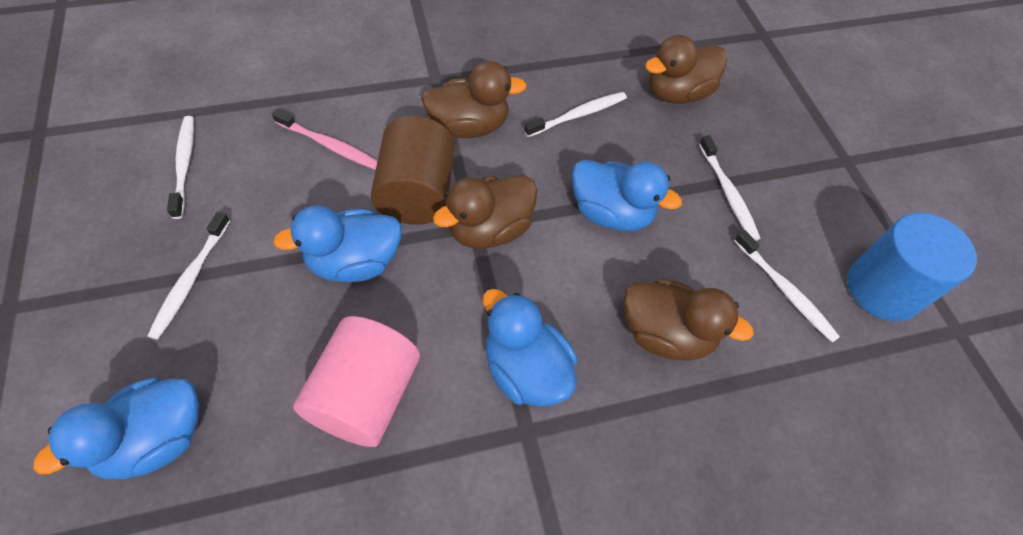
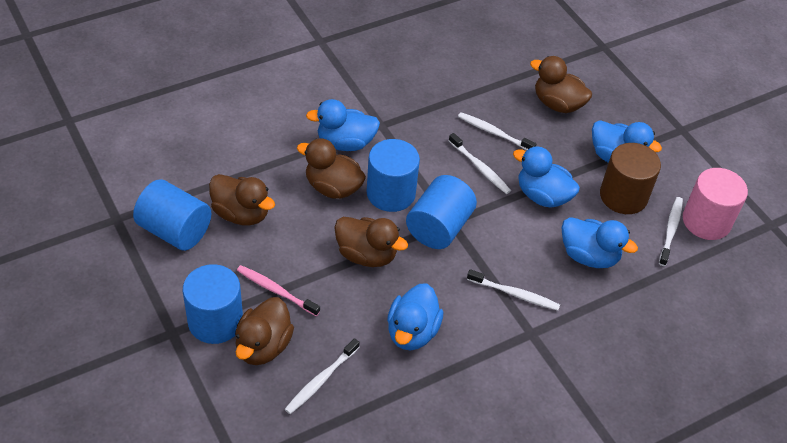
blue cylinder: 1 -> 4
blue duck: 4 -> 5
brown duck: 4 -> 5

